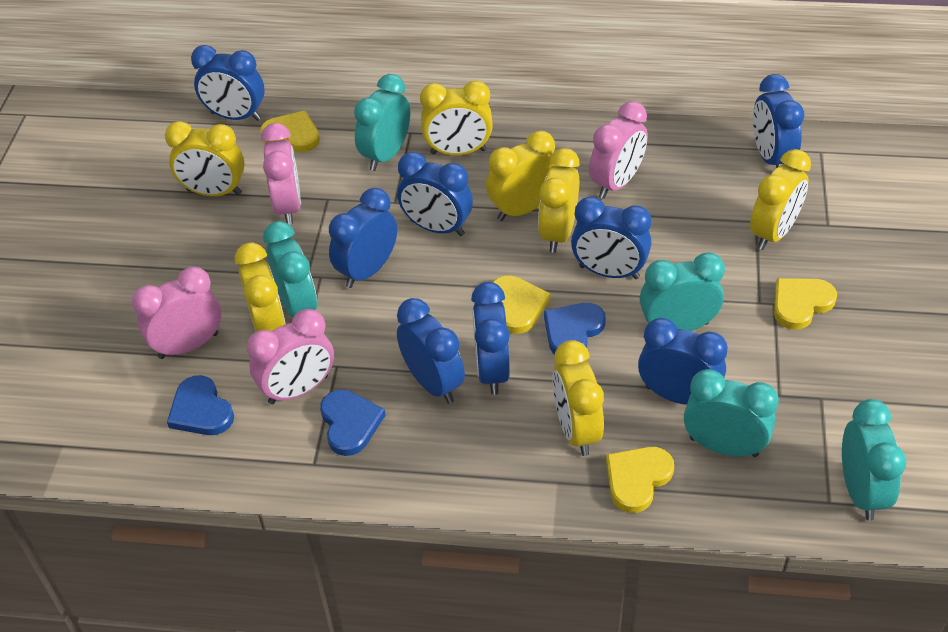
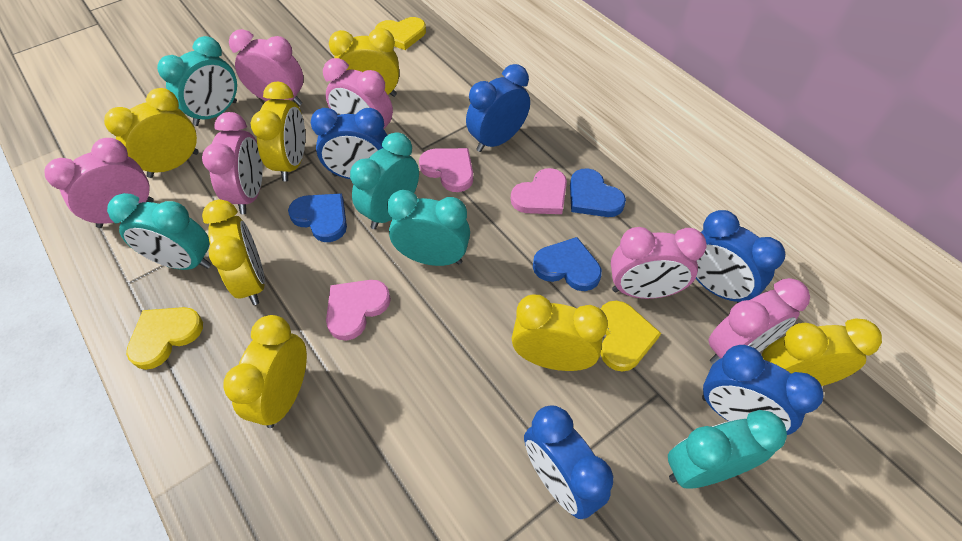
blue clock: 8 -> 5
pink clock: 4 -> 6
pink heart: 0 -> 3
yellow heart: 4 -> 3

